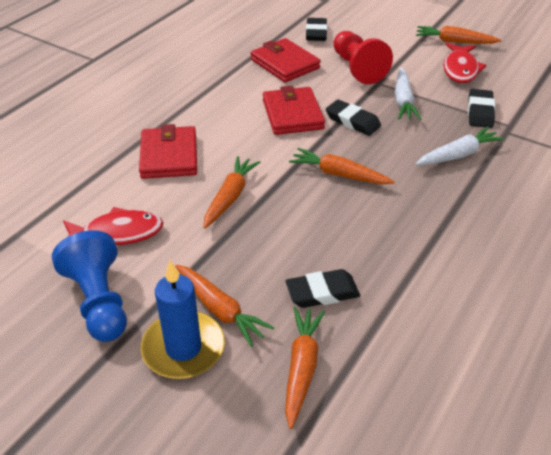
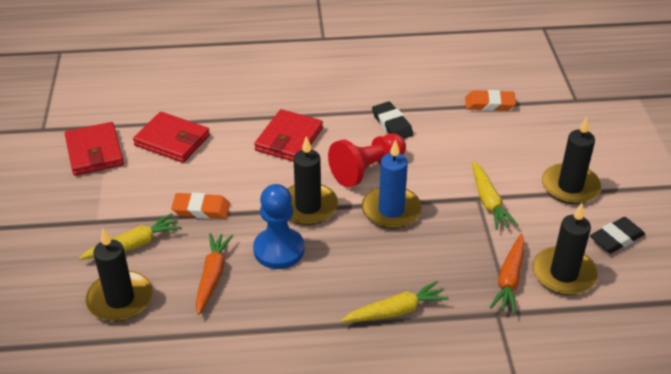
black candle: 0 -> 4
black eraser: 4 -> 2
orange carrot: 5 -> 2
orange eraser: 0 -> 2
red fish: 2 -> 0
white carrot: 2 -> 0
yellow carrot: 0 -> 3

